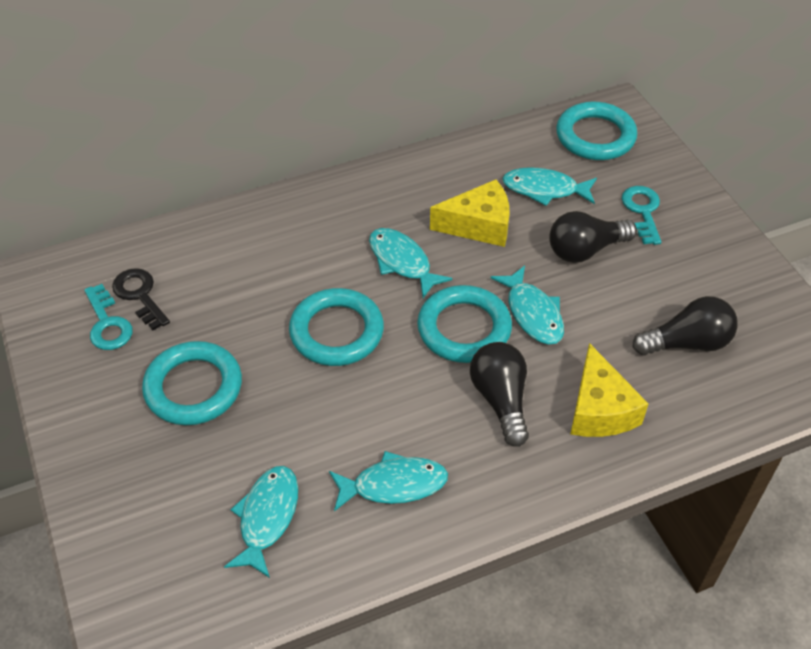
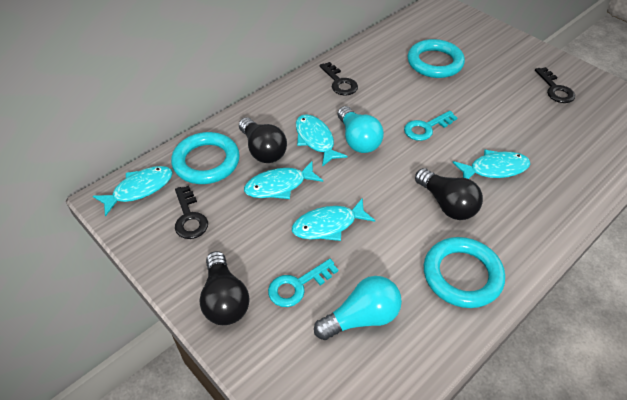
black key: 1 -> 3
turquoise light bulb: 0 -> 2
turquoise ring: 4 -> 3
yellow cheese: 2 -> 0

